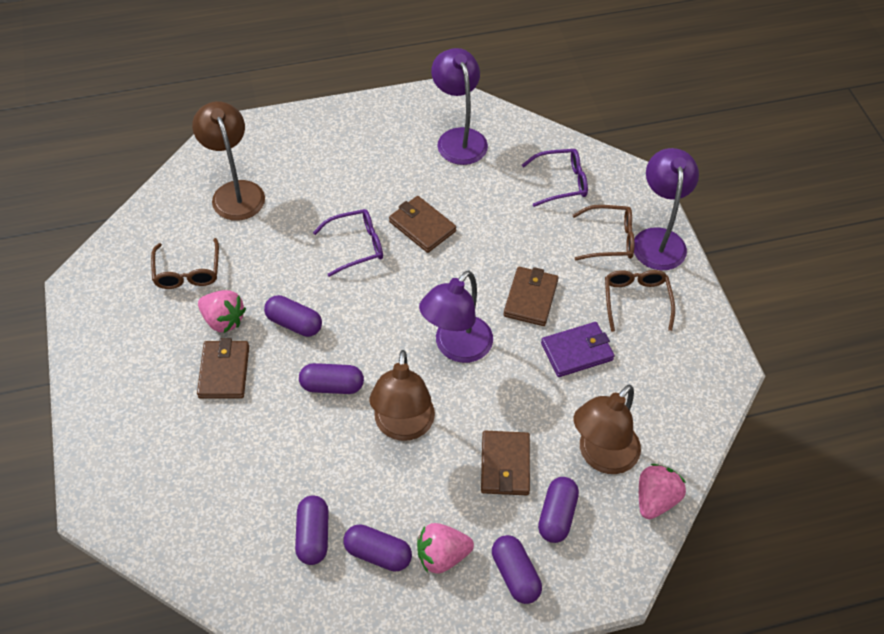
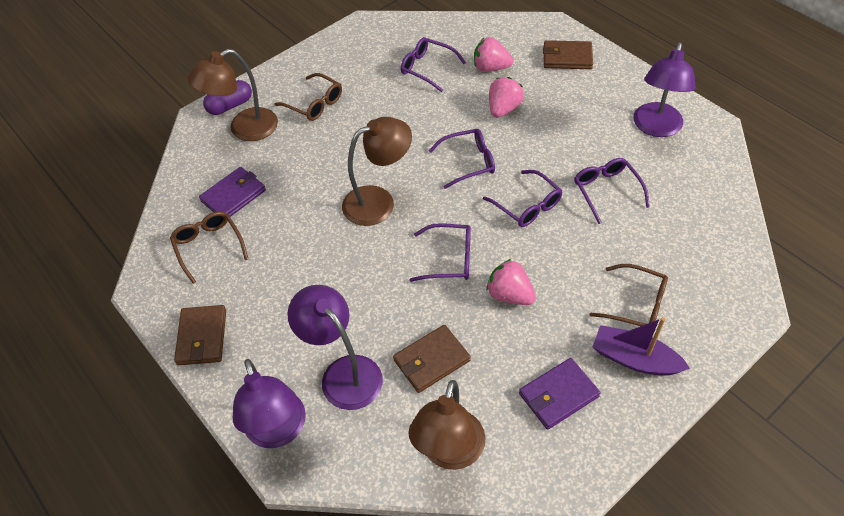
brown wallet: 4 -> 3
purple boat: 0 -> 1
purple capsule: 6 -> 1
purple glasses: 2 -> 5
purple wallet: 1 -> 2

